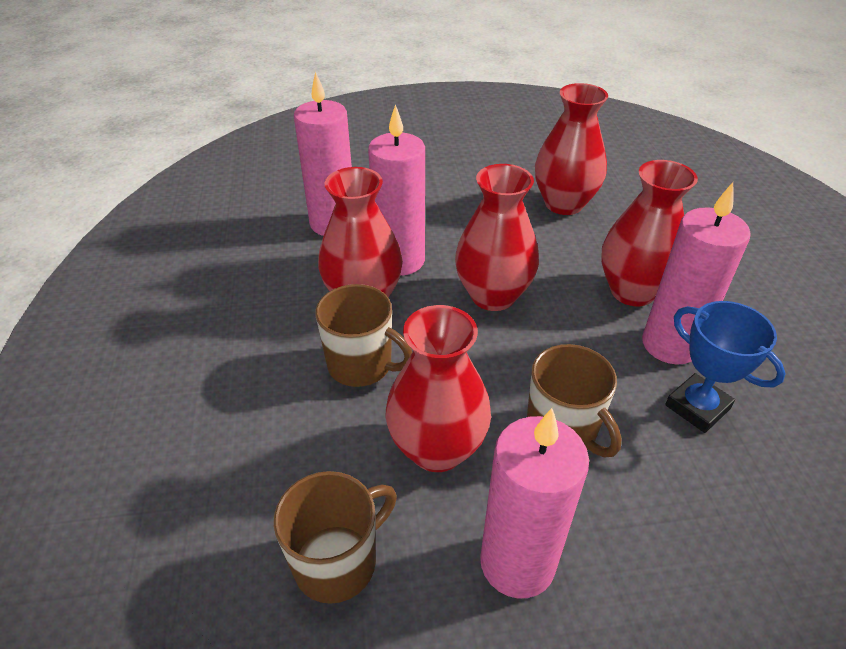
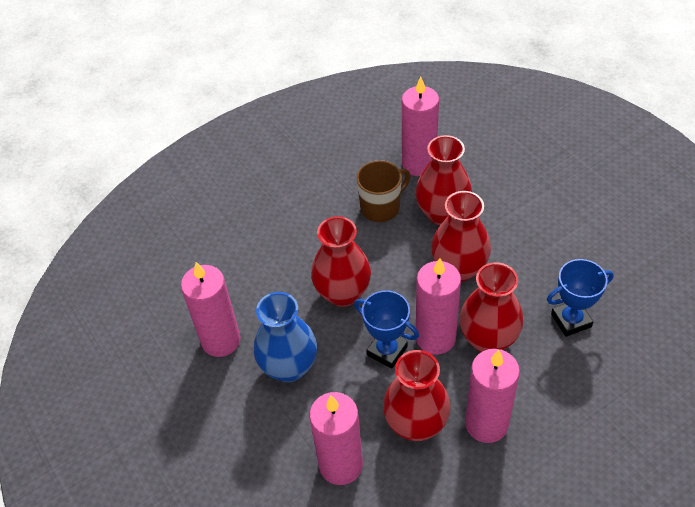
blue trophy: 1 -> 2
blue vase: 0 -> 1
brown mug: 3 -> 1
pink candle: 4 -> 5

